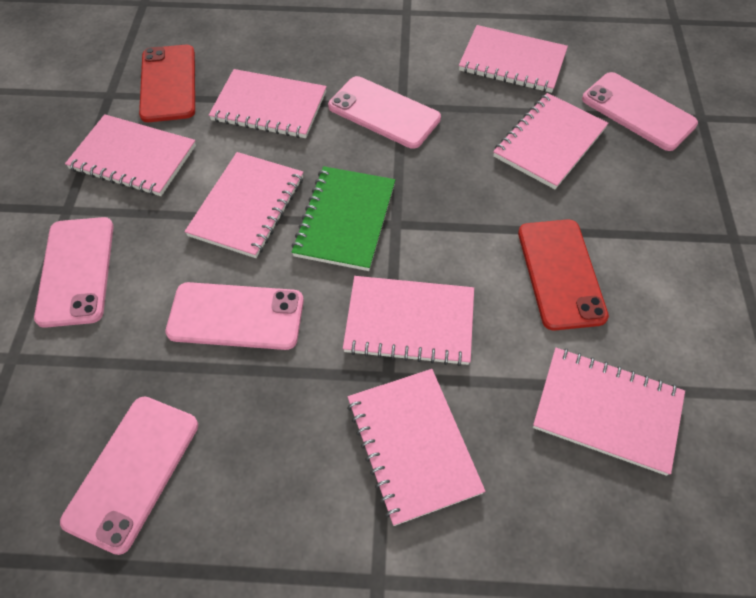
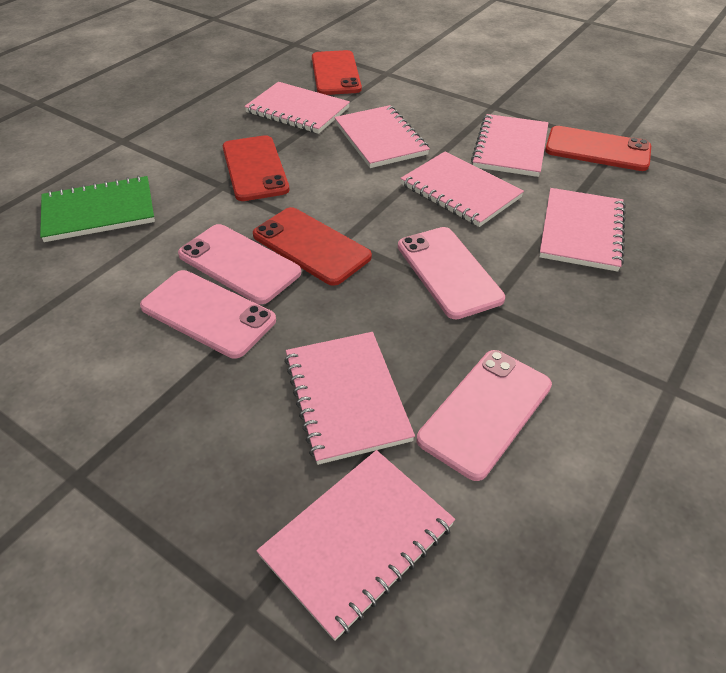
pink notebook: 8 -> 7
pink phone: 5 -> 4
red phone: 2 -> 4

